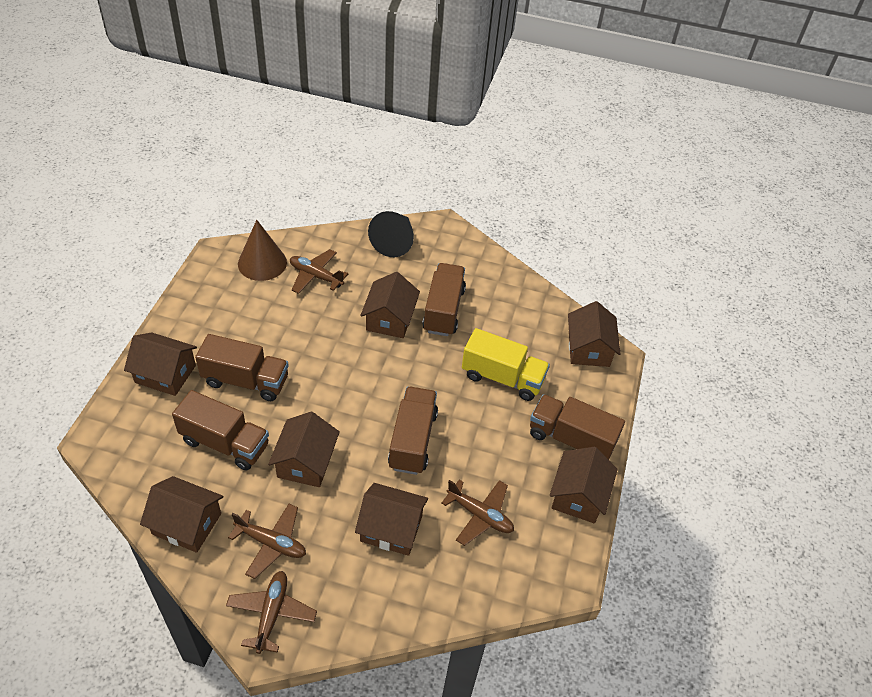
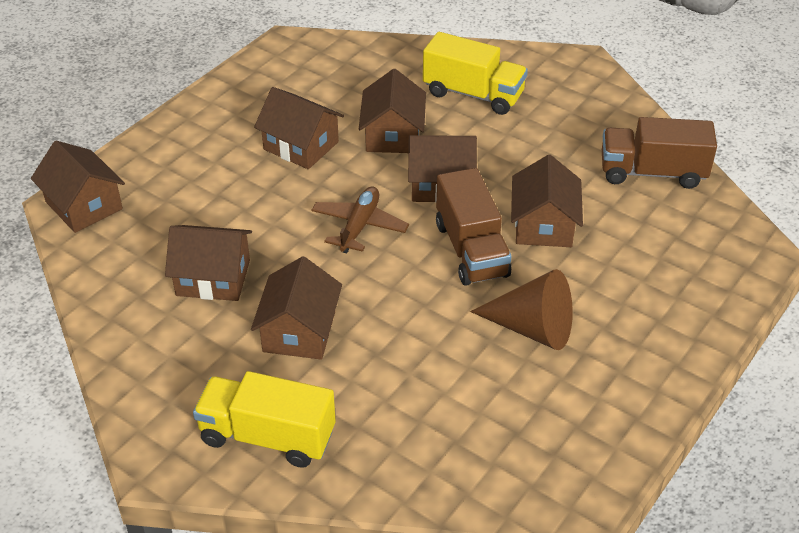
black cone: 1 -> 0
brown plane: 4 -> 1
brown truck: 5 -> 2
yellow truck: 1 -> 2

